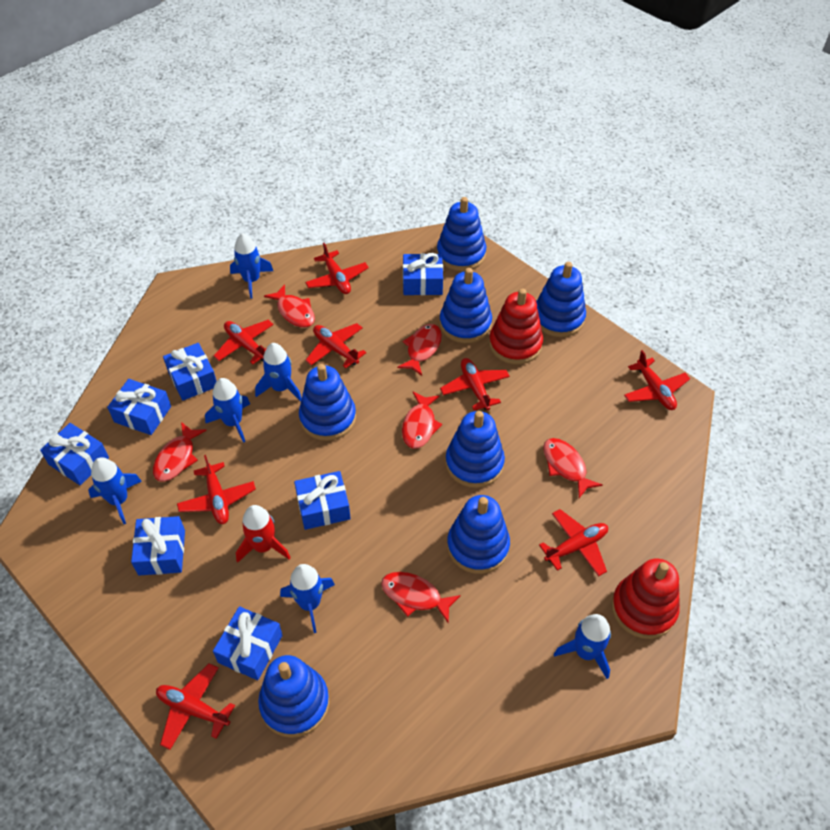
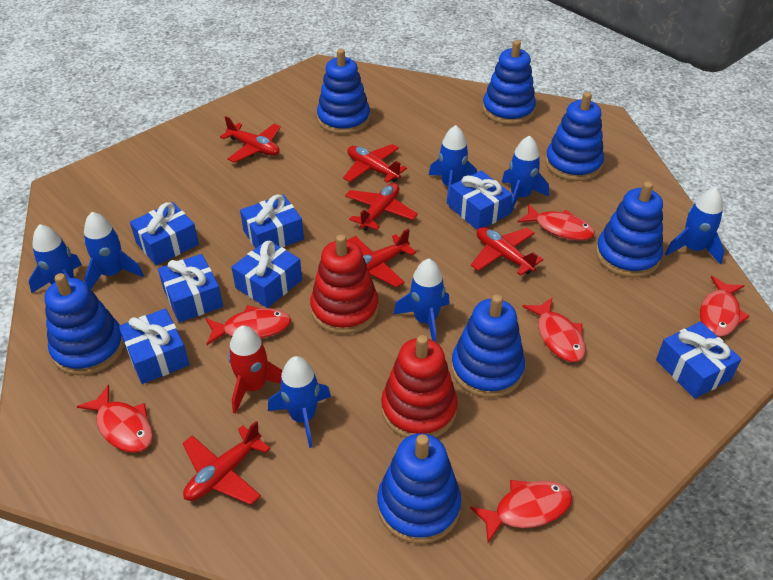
blue rocket: 6 -> 7
red plane: 8 -> 6

